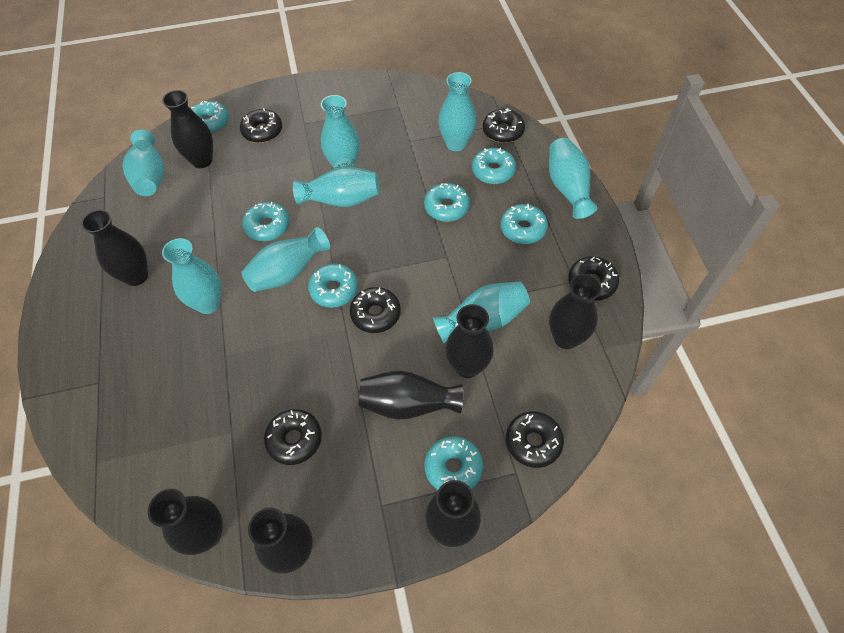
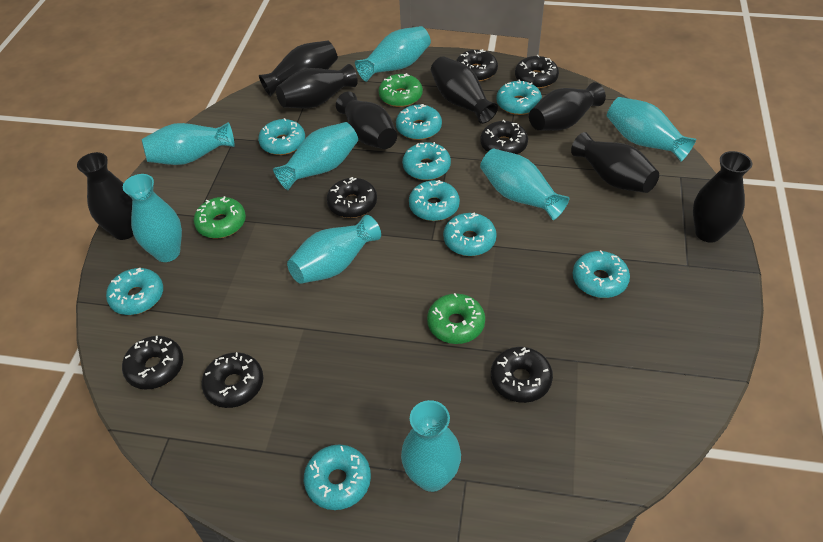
black donut: 6 -> 7
green donut: 0 -> 3
turquoise donut: 7 -> 9

